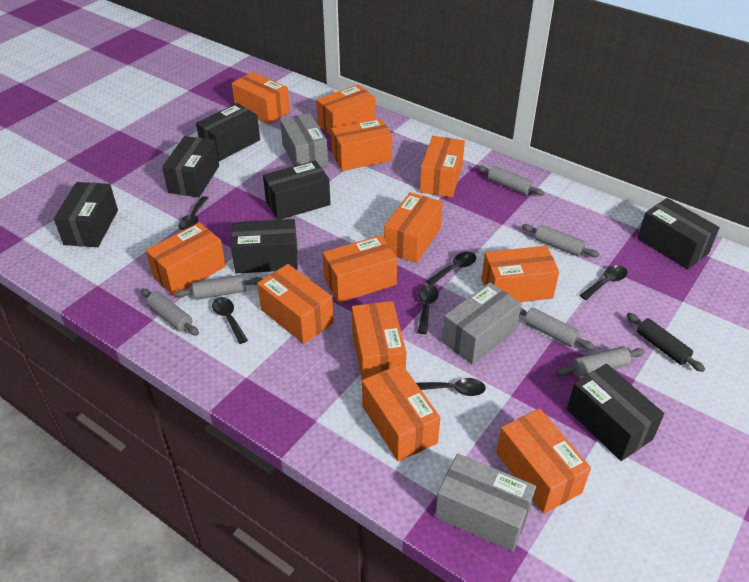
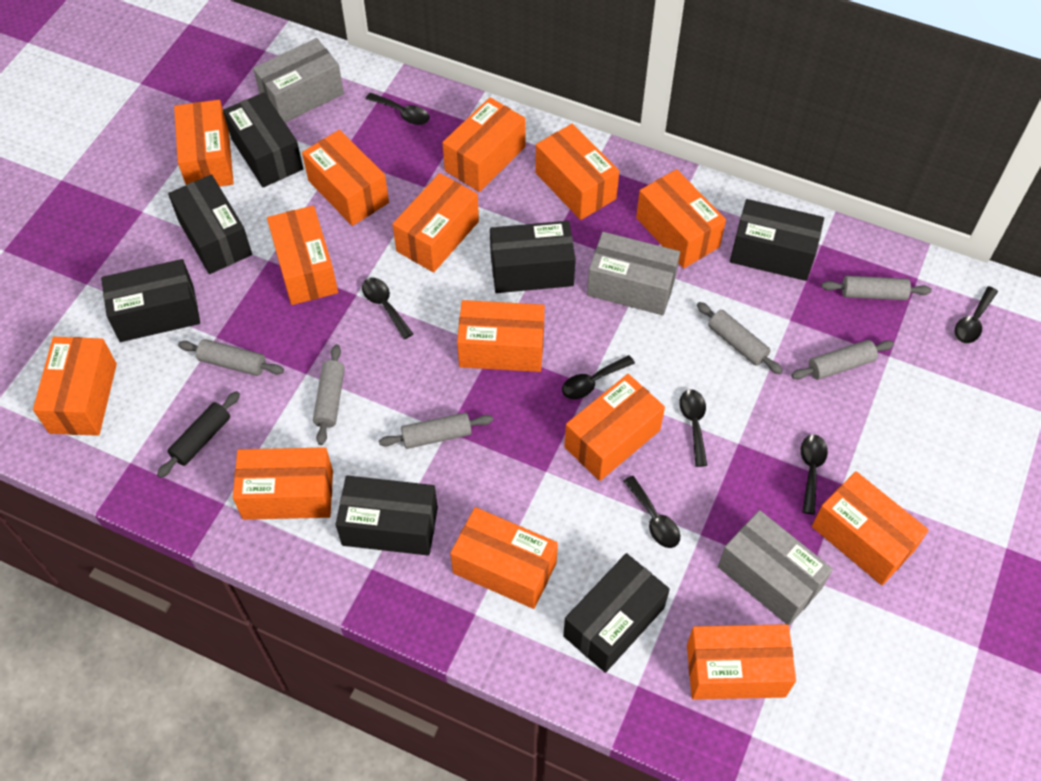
black spoon: 6 -> 7
orange box: 12 -> 14

